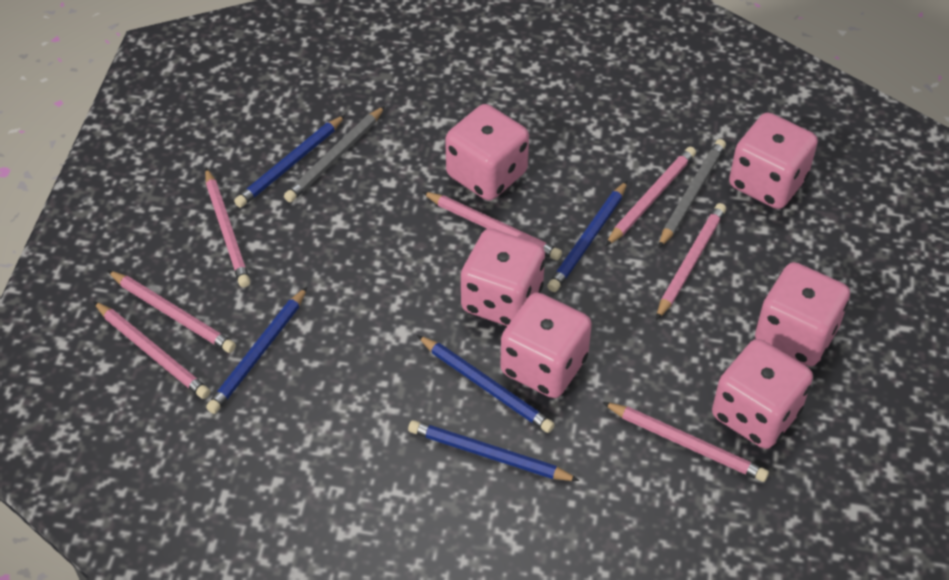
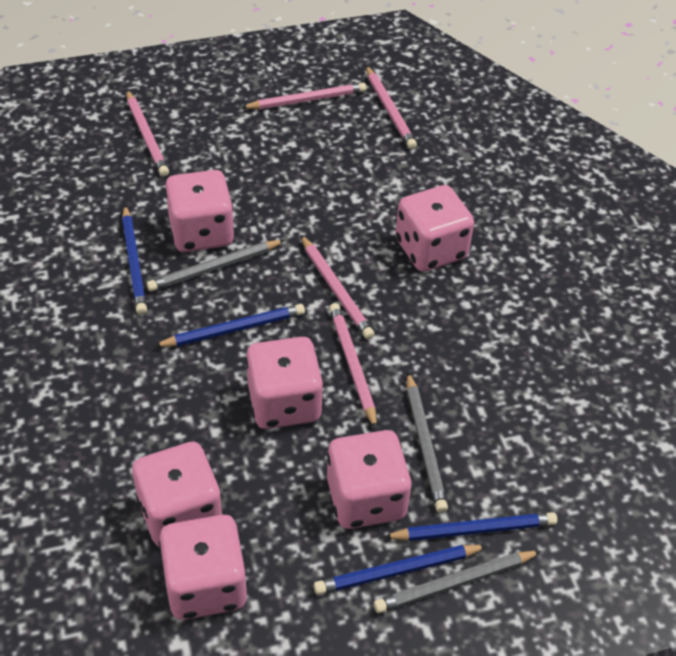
blue pencil: 5 -> 4
grey pencil: 2 -> 3
pink pencil: 7 -> 5

